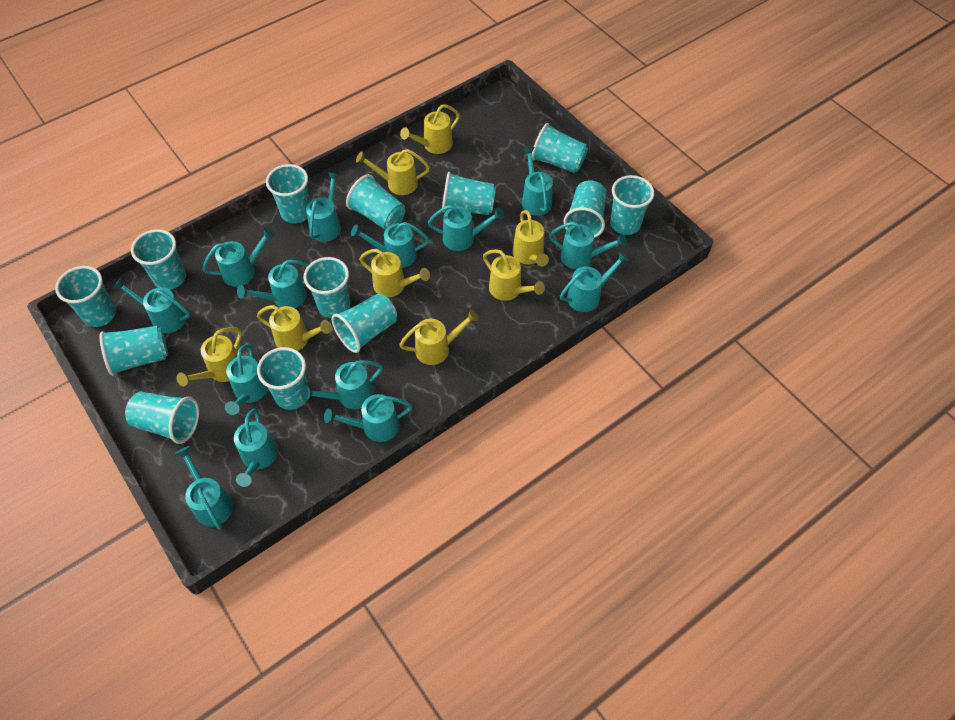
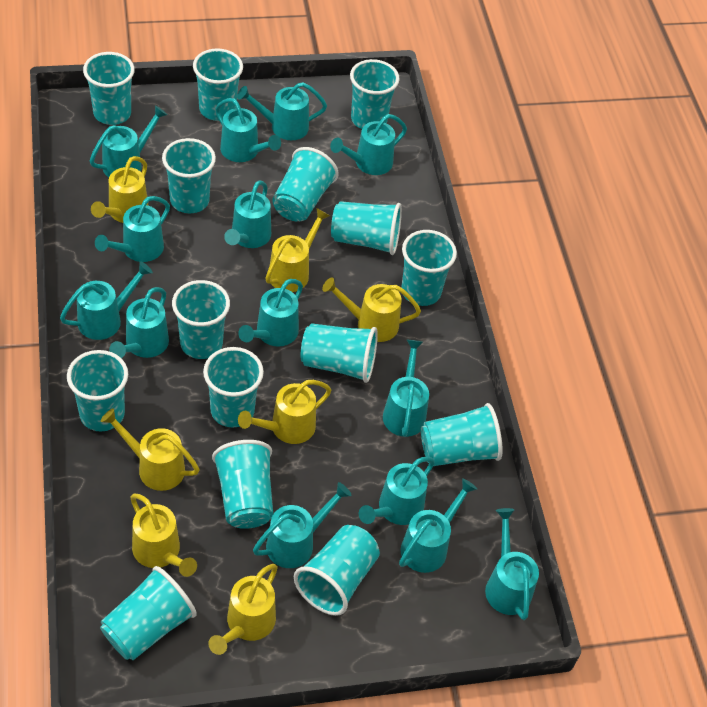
turquoise cup: 13 -> 15
yellow watering can: 8 -> 7

